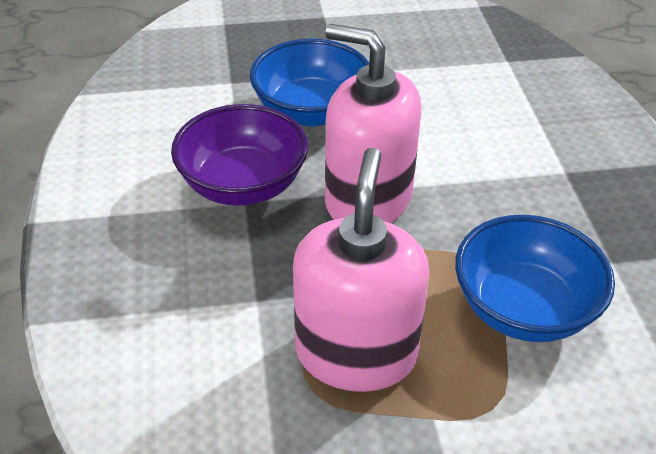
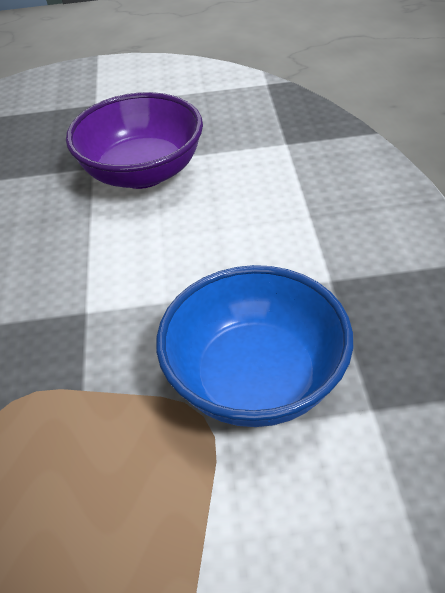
blue bowl: 2 -> 1
pink soap dispenser: 2 -> 0

